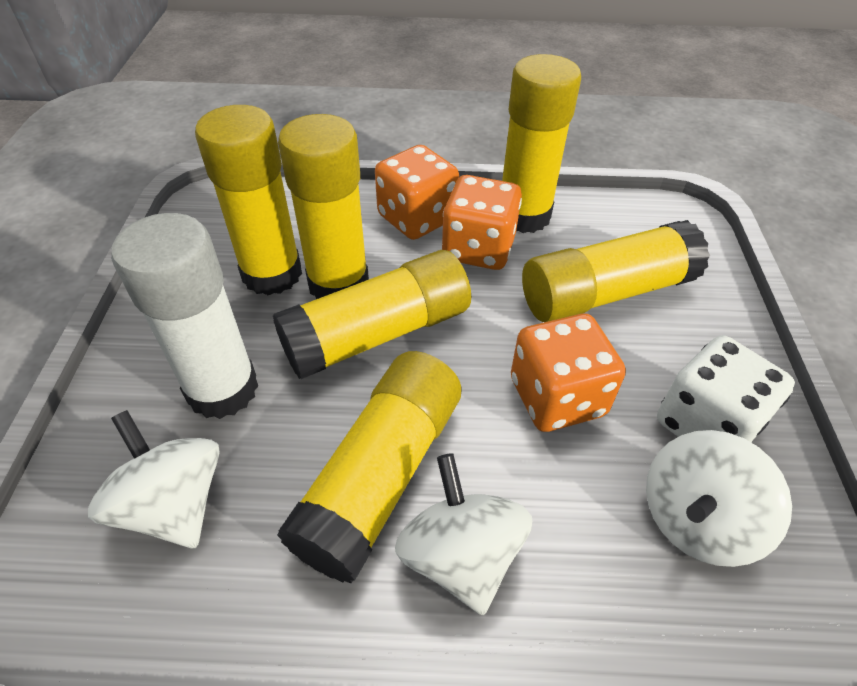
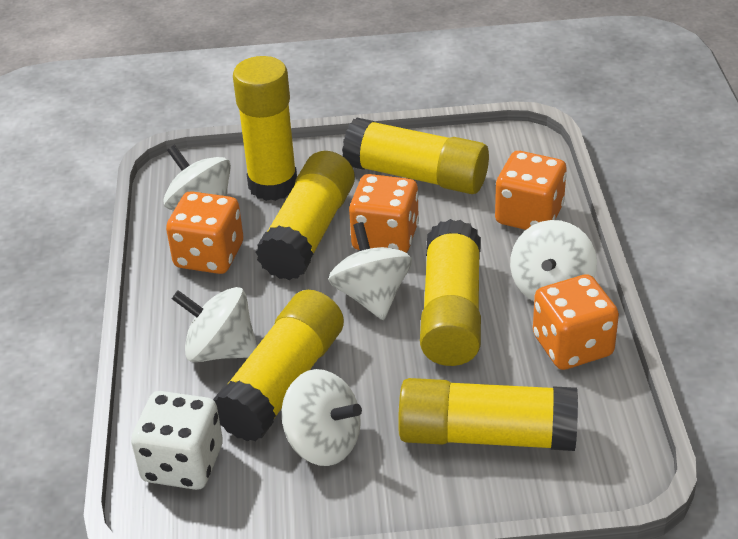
orange dice: 3 -> 4
white glue stick: 1 -> 0
white spinning top: 3 -> 5

